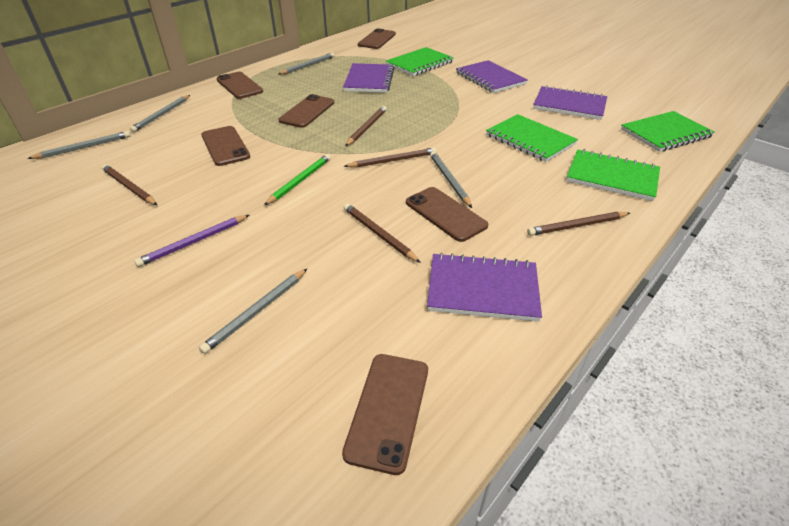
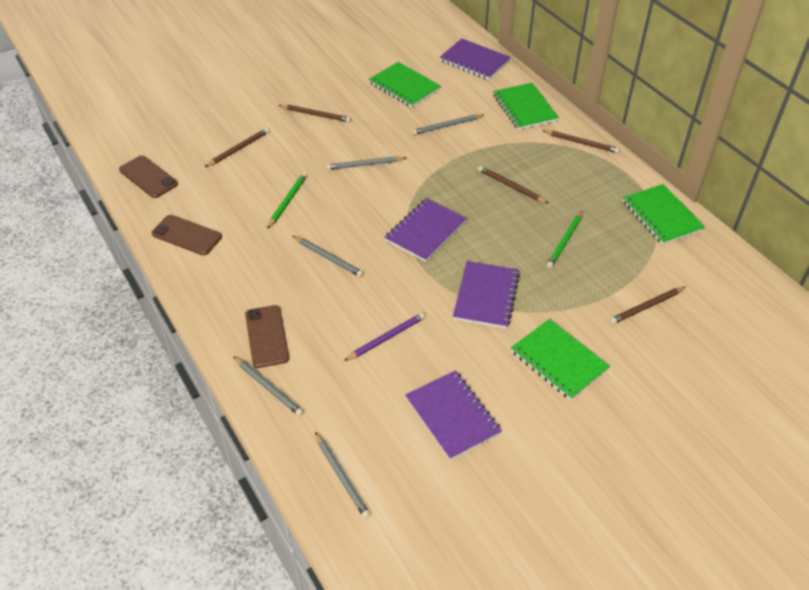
brown phone: 6 -> 3
green pencil: 1 -> 2

